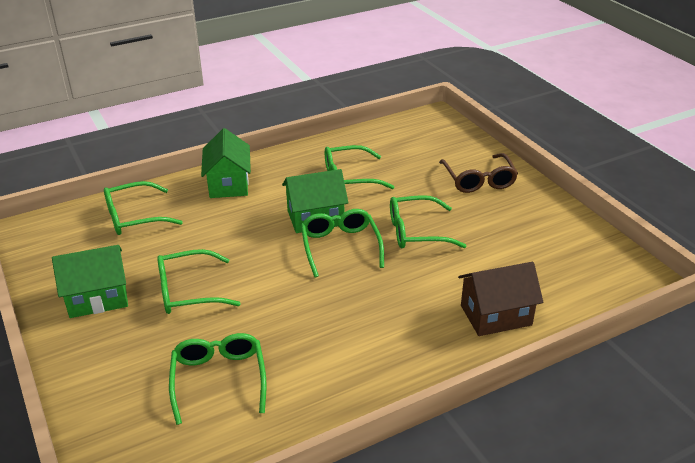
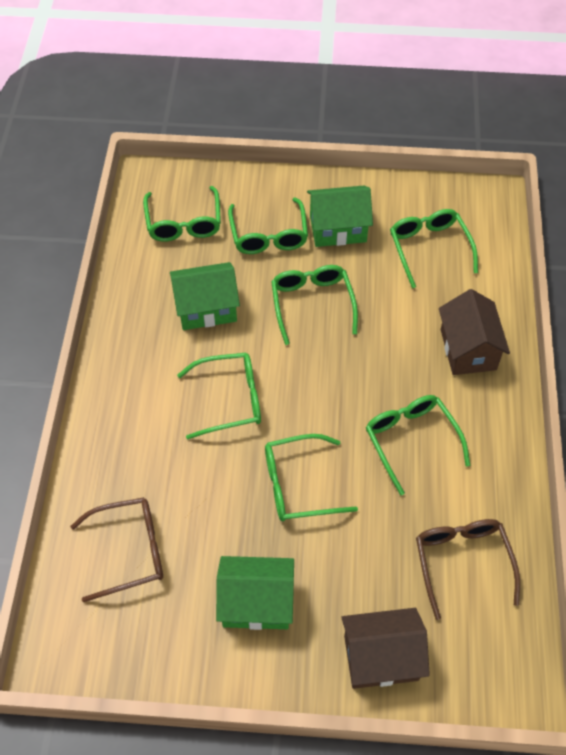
brown glasses: 1 -> 2
brown house: 1 -> 2
green glasses: 6 -> 7

